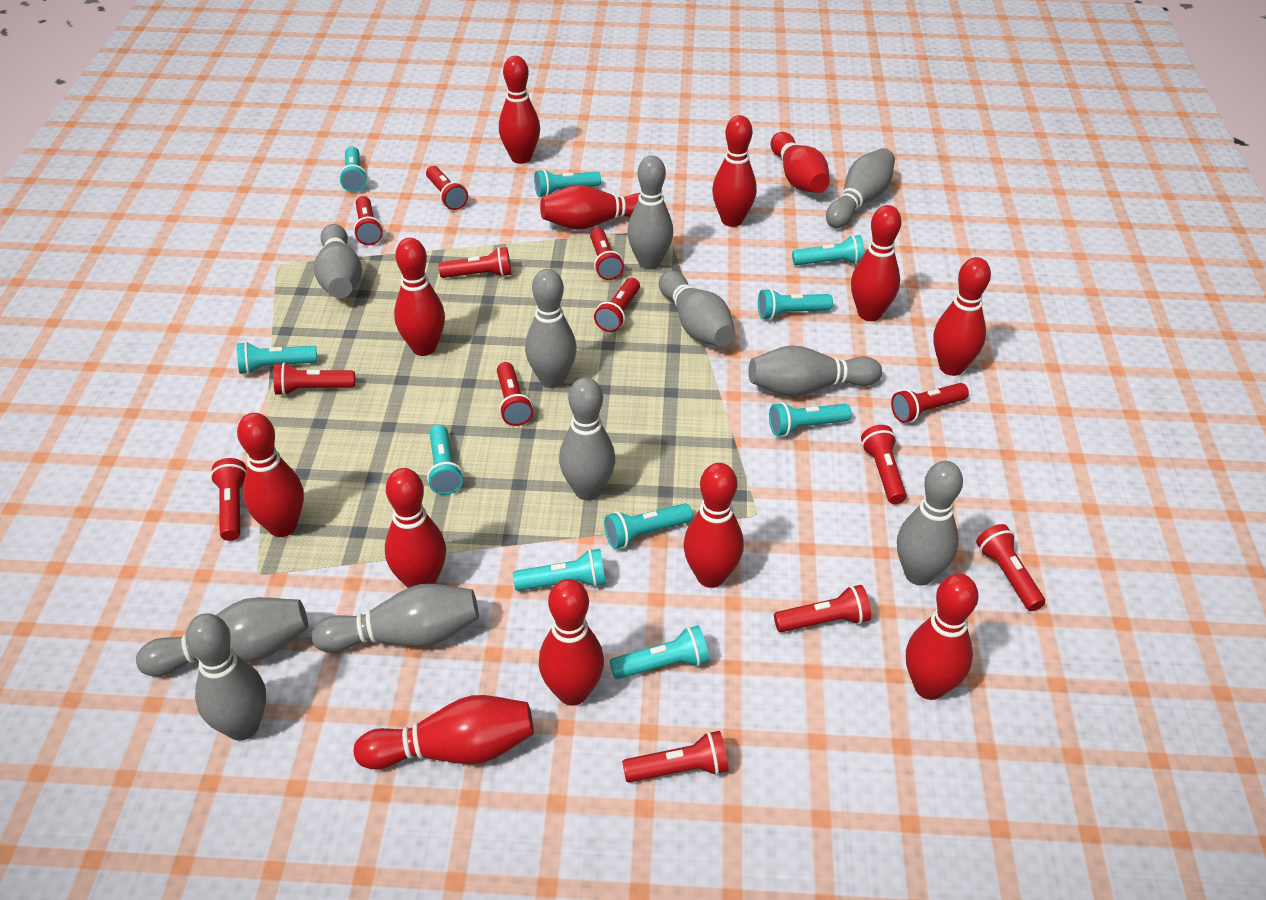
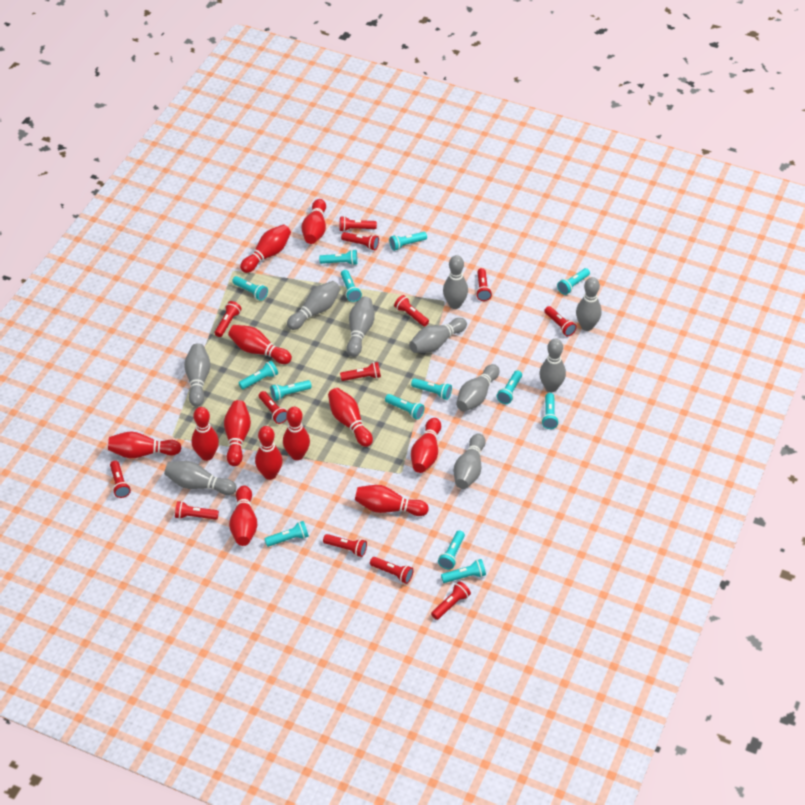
grey bowling pin: 11 -> 10
red bowling pin: 13 -> 12
turquoise flashlight: 10 -> 14

